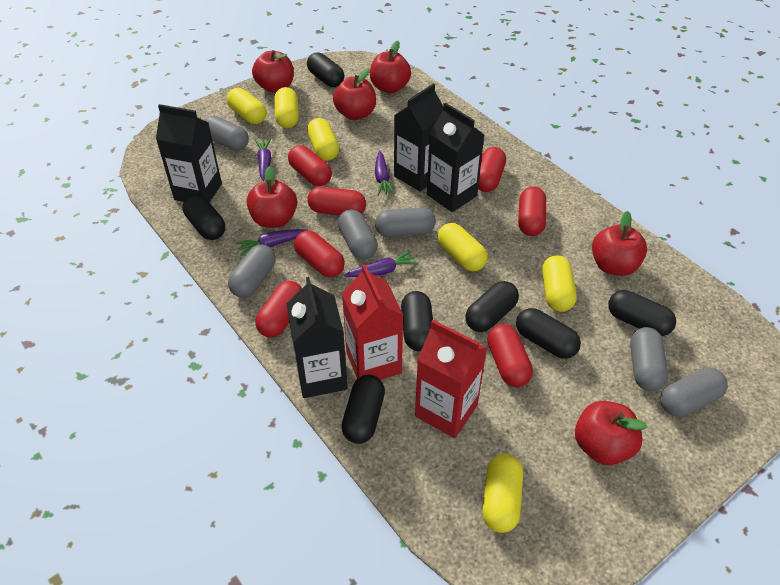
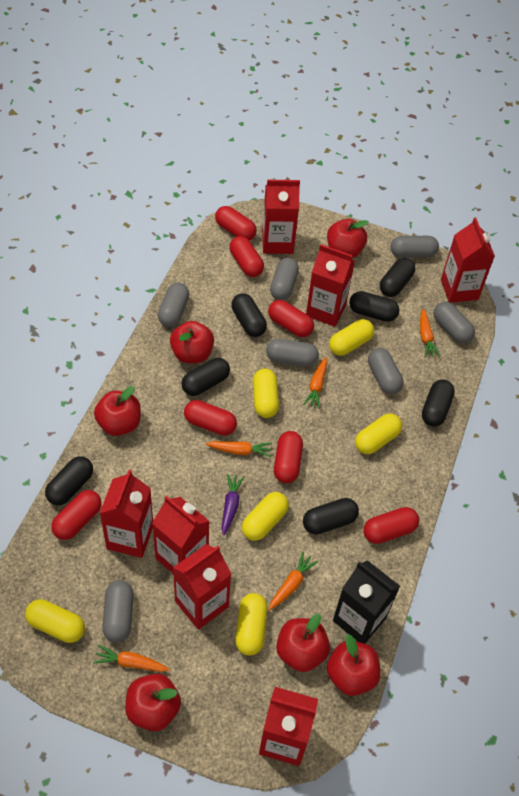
black carton: 4 -> 1
grey capsule: 6 -> 7
orange carrot: 0 -> 5
purple carrot: 4 -> 1
red carton: 2 -> 7

